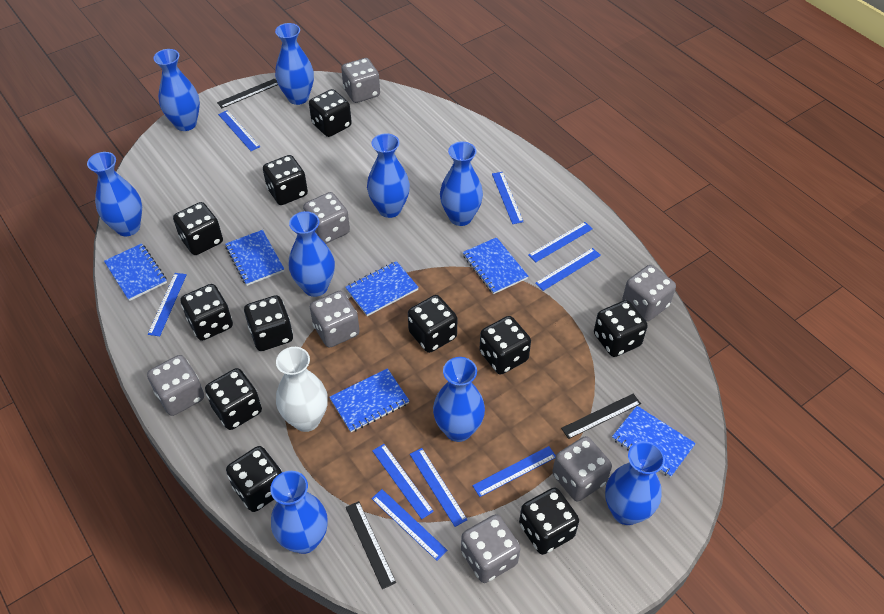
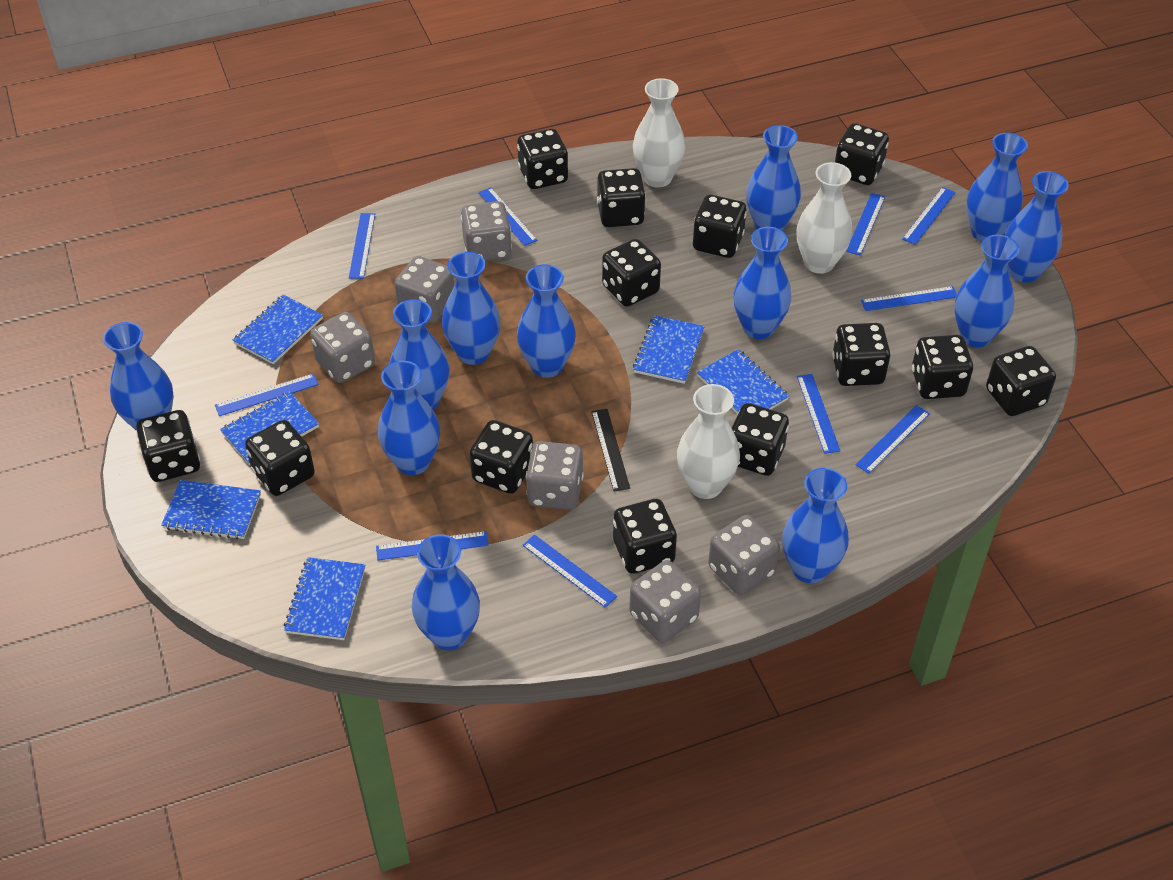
black dice: 11 -> 13
black ruler: 3 -> 1
blue ruler: 9 -> 10
blue vase: 9 -> 12
grey dice: 7 -> 6
white vase: 1 -> 3

